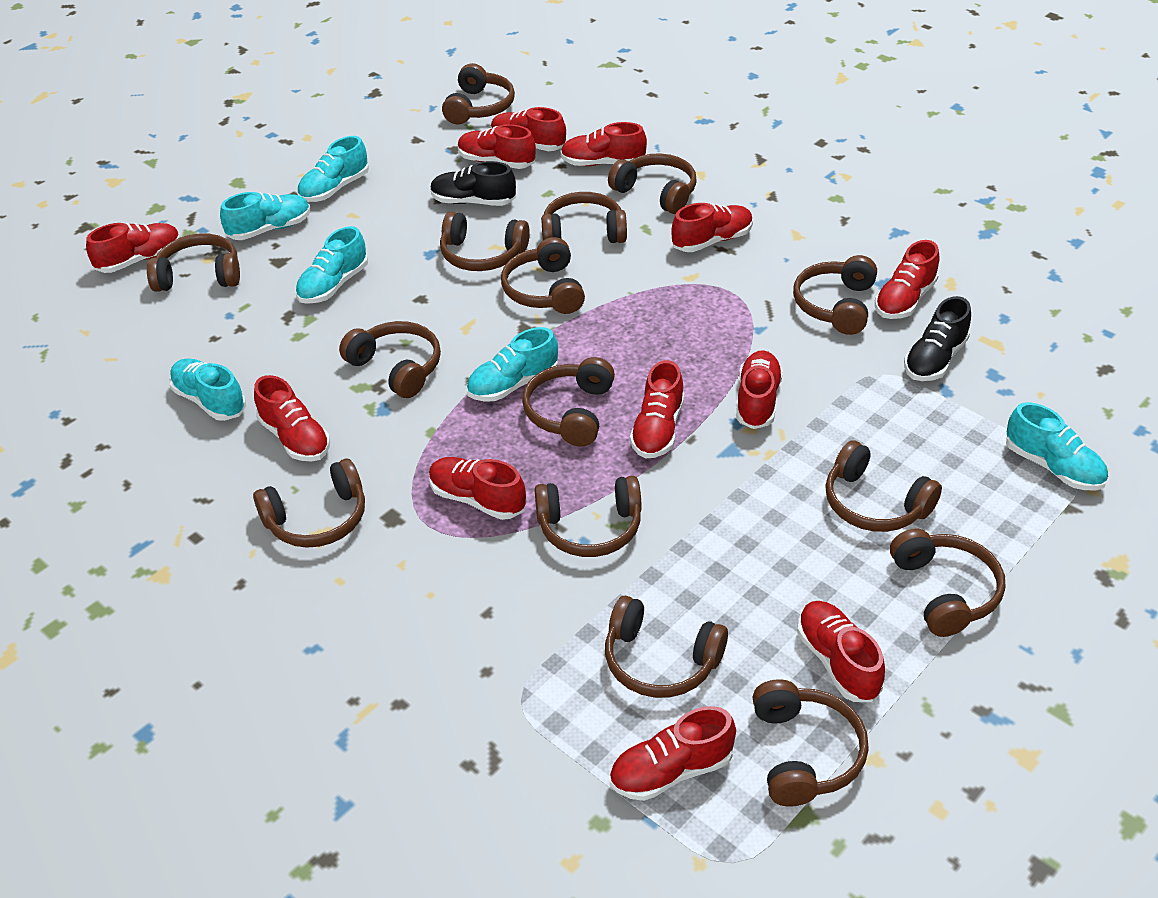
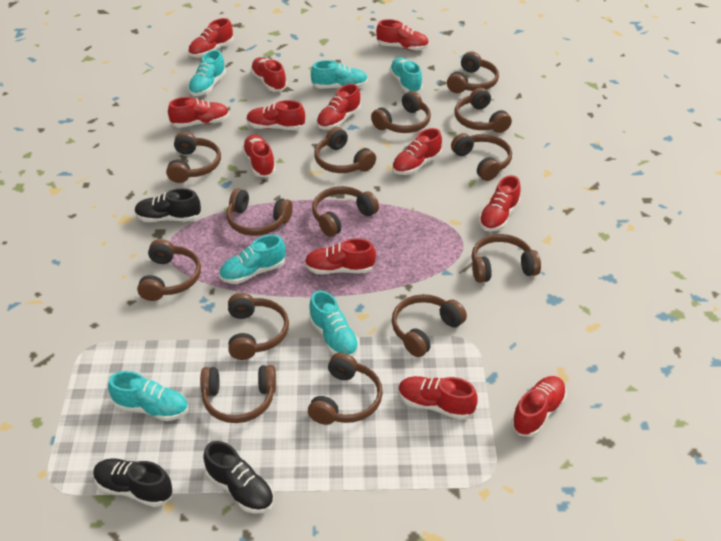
black shoe: 2 -> 3
brown headphones: 15 -> 14

